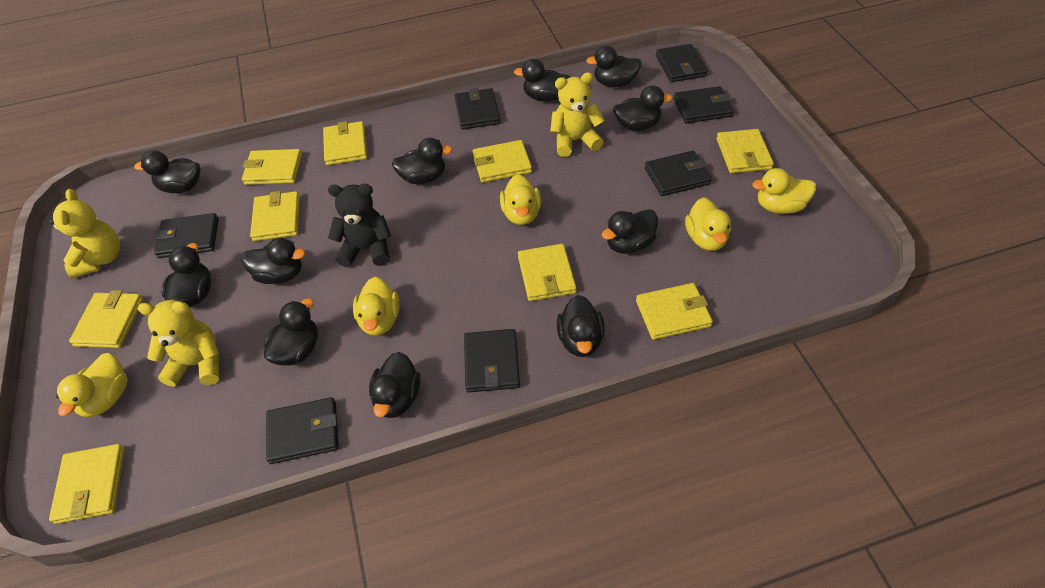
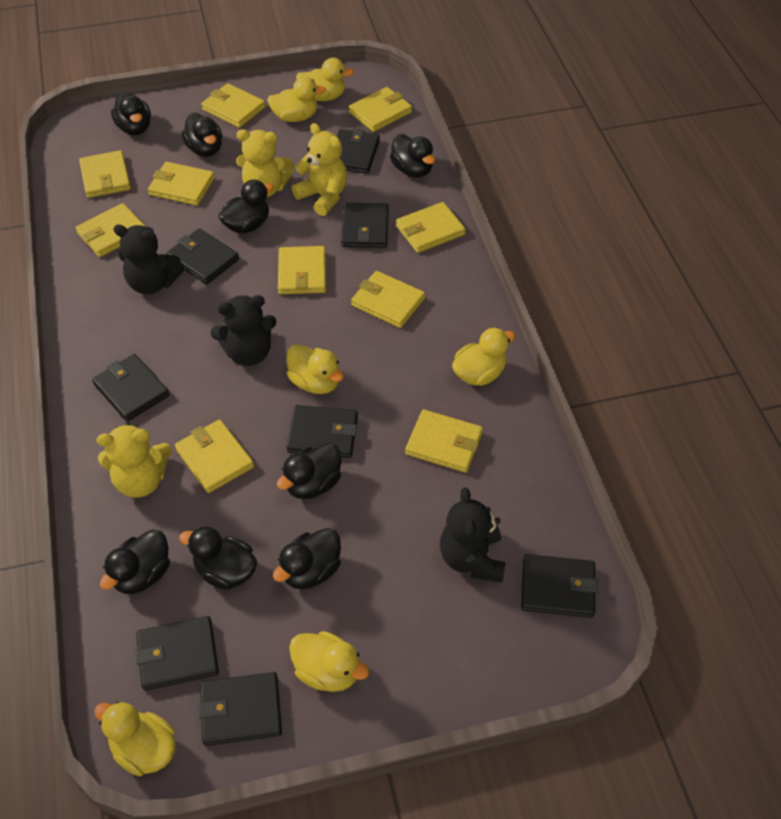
black duck: 11 -> 8
black teddy bear: 1 -> 3
black wallet: 7 -> 8
yellow duck: 5 -> 6
yellow wallet: 9 -> 10

